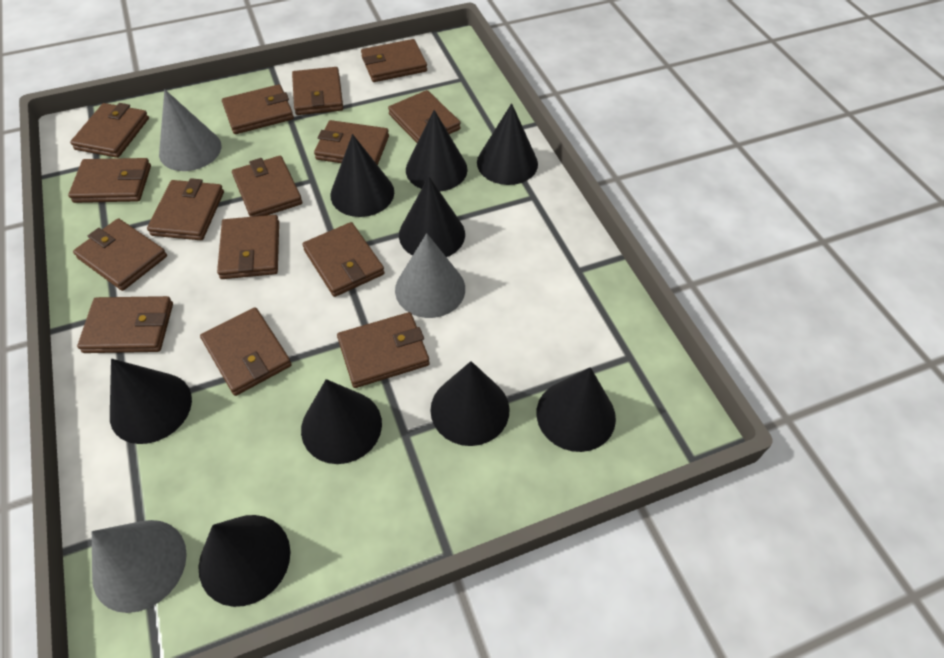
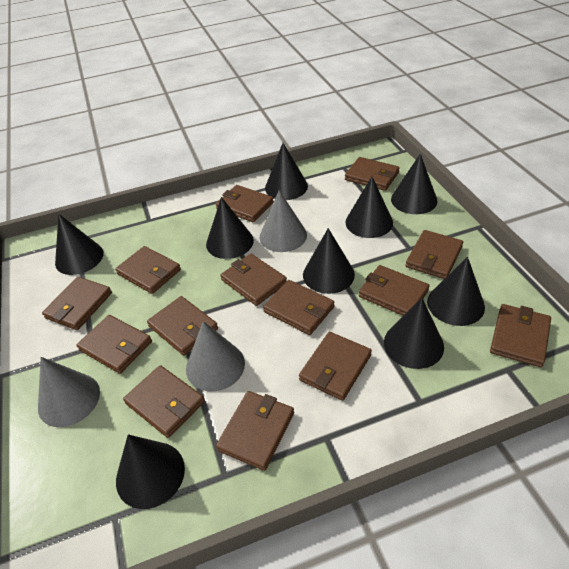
brown wallet: 15 -> 14

